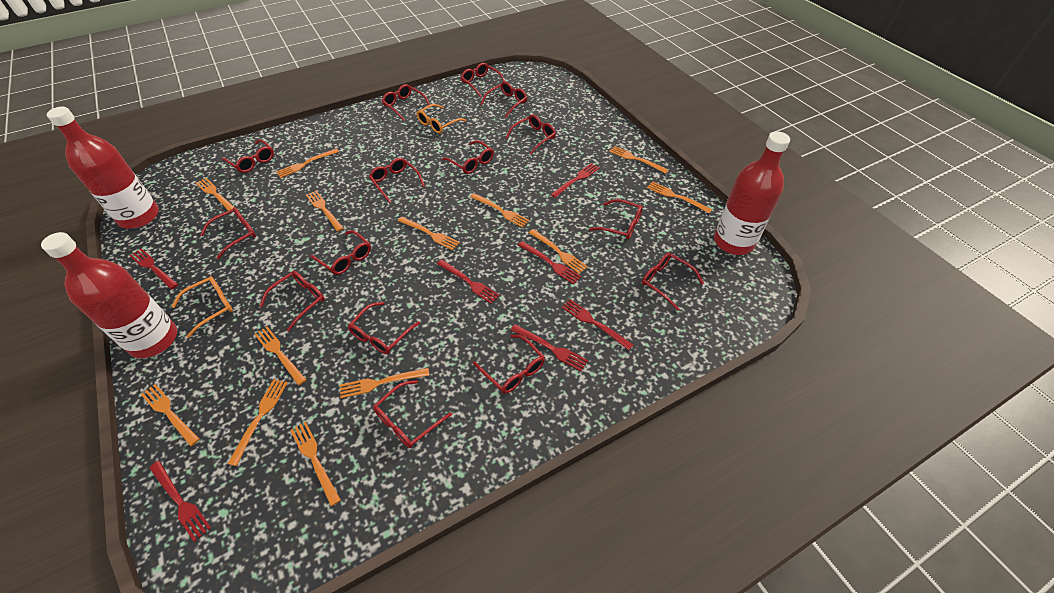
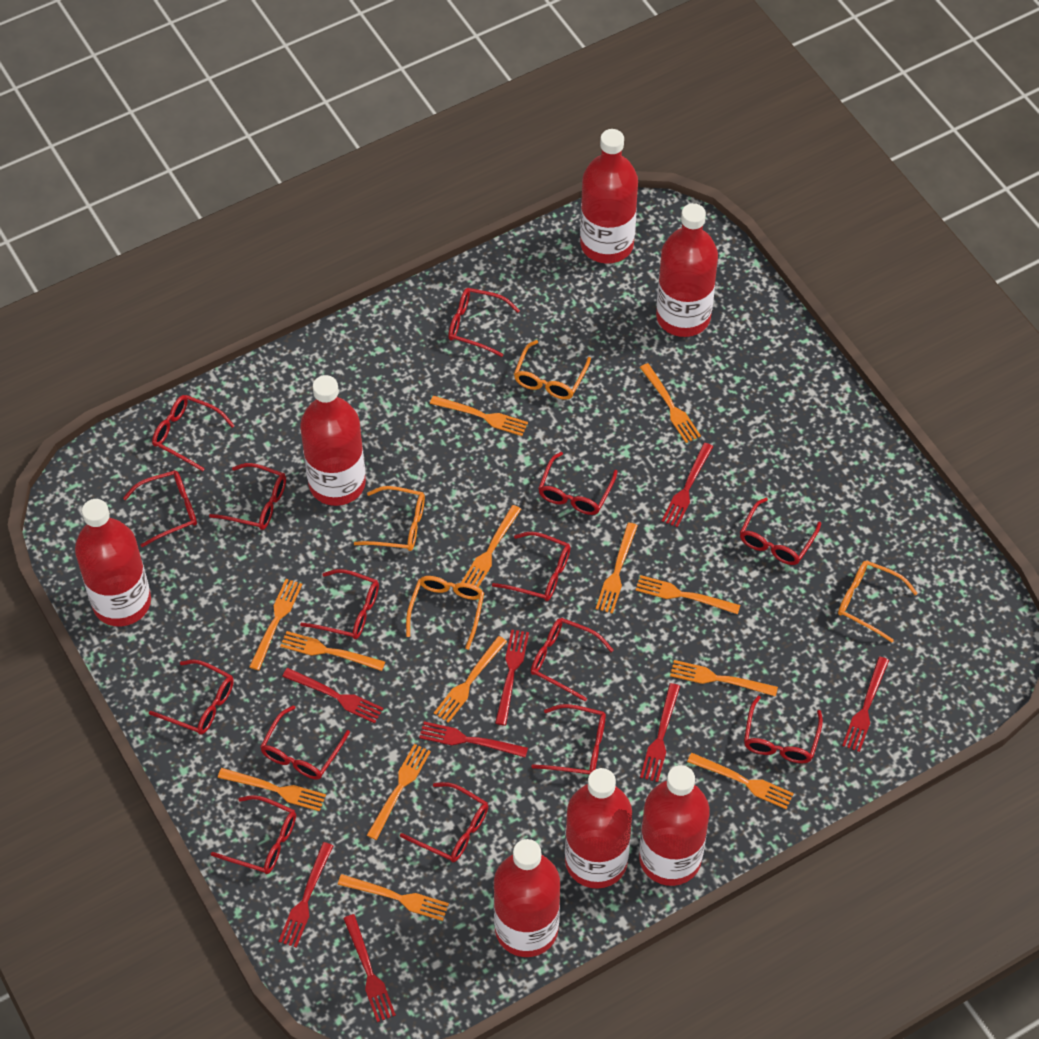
orange glasses: 2 -> 4
red bottle: 3 -> 7
red fork: 7 -> 8

